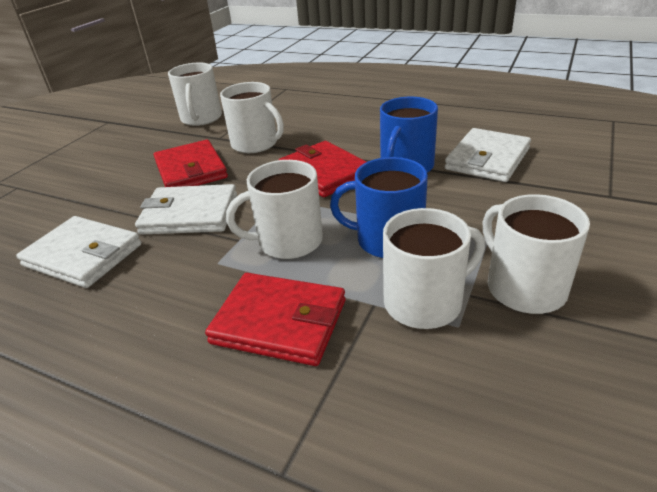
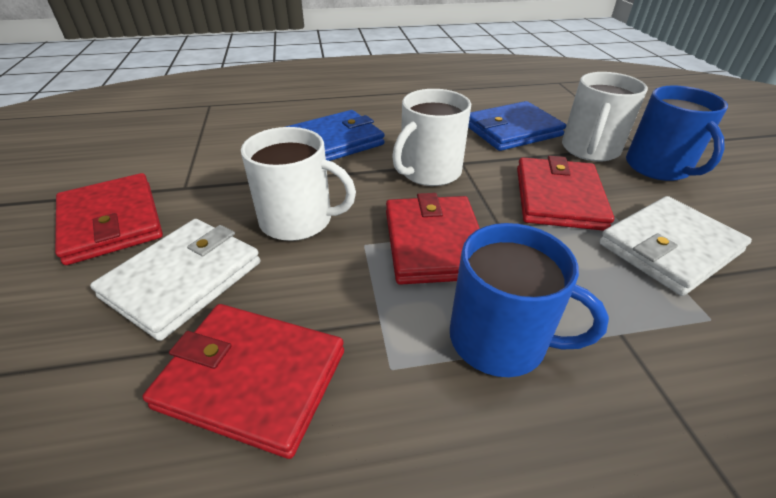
blue wallet: 0 -> 2
red wallet: 3 -> 4
white mug: 5 -> 3
white wallet: 3 -> 2

